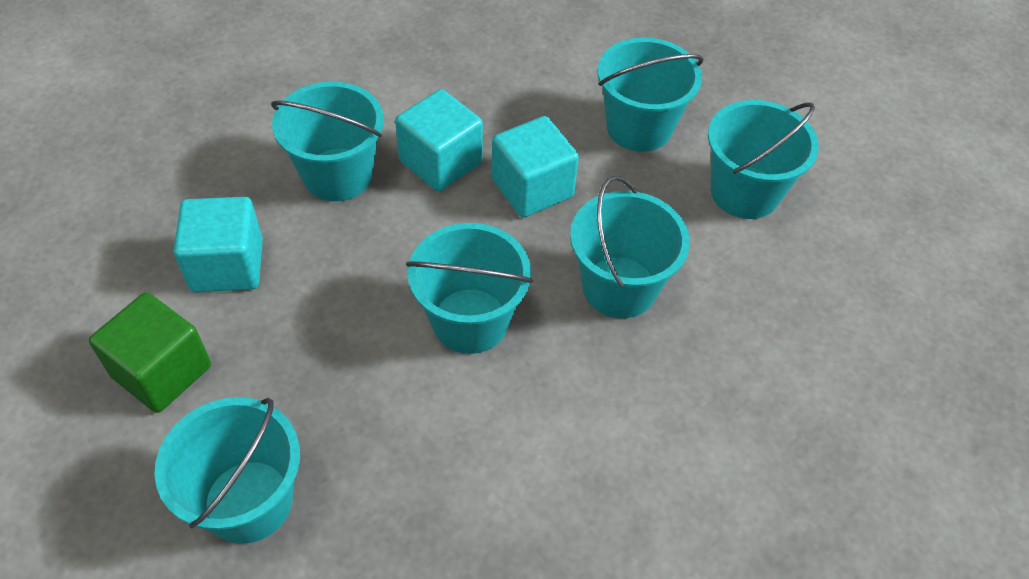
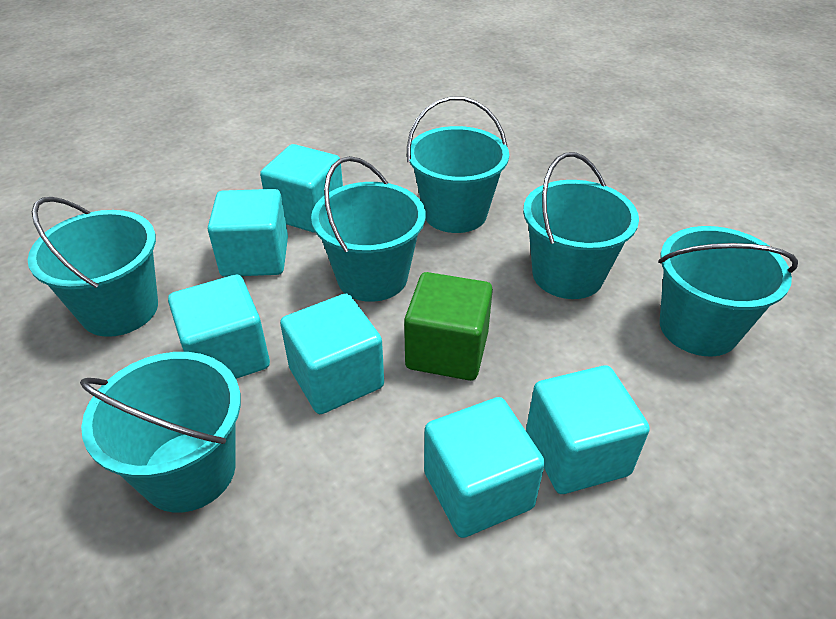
turquoise cube: 3 -> 6

